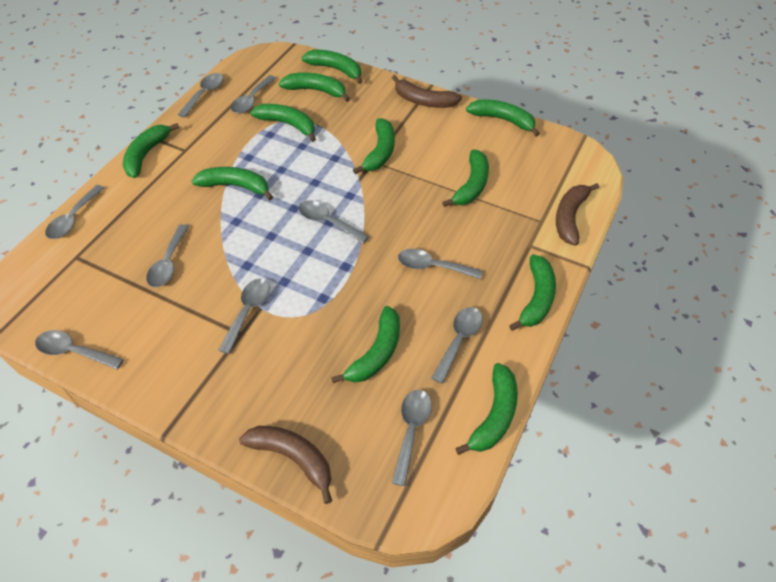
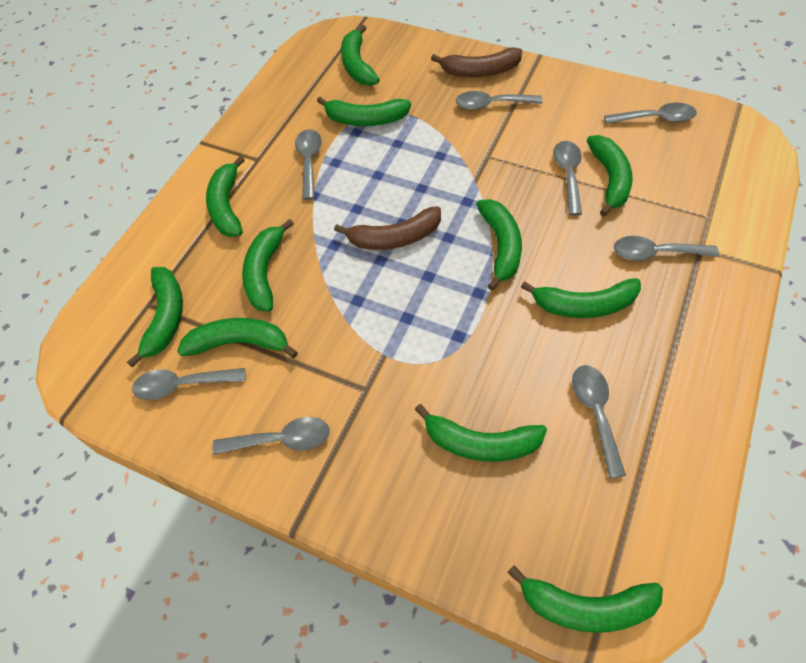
brown banana: 3 -> 2
grey spoon: 10 -> 8

